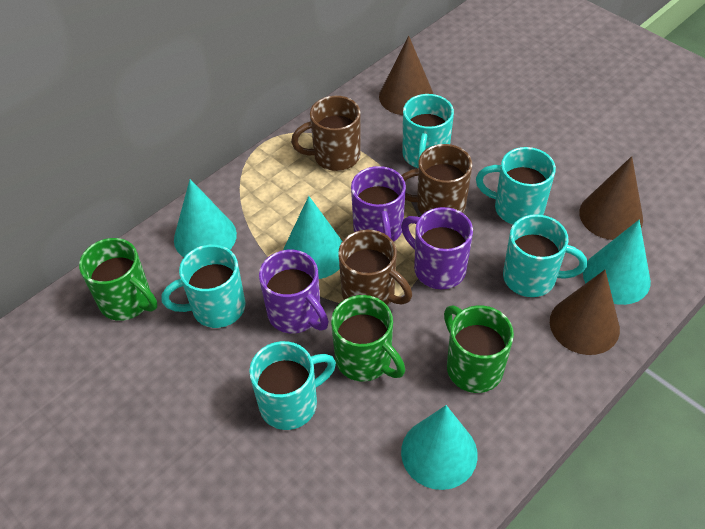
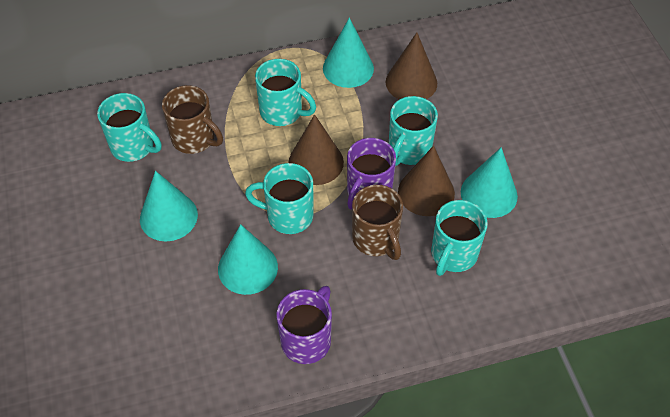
brown mug: 3 -> 2
green mug: 3 -> 0
purple mug: 3 -> 2

